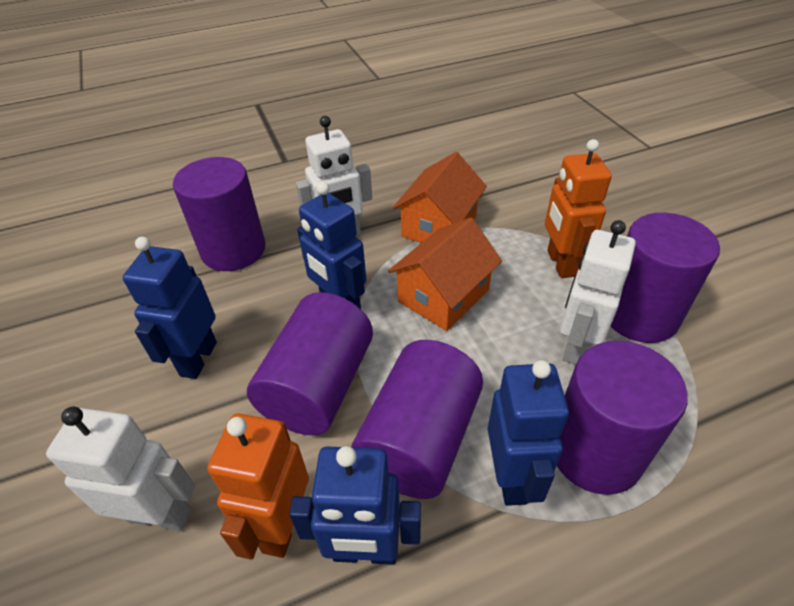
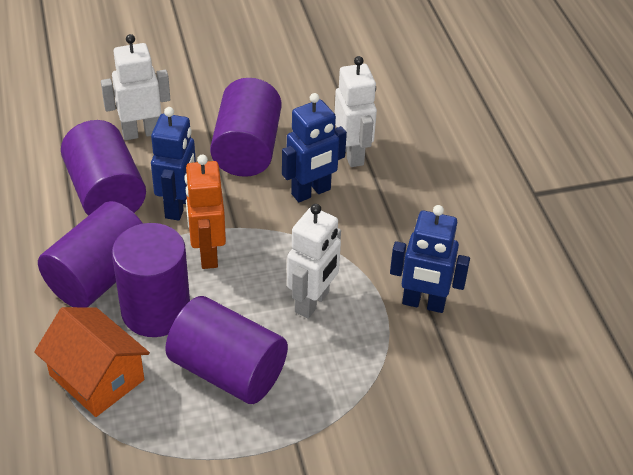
blue robot: 4 -> 3
orange house: 2 -> 1
orange robot: 2 -> 1

